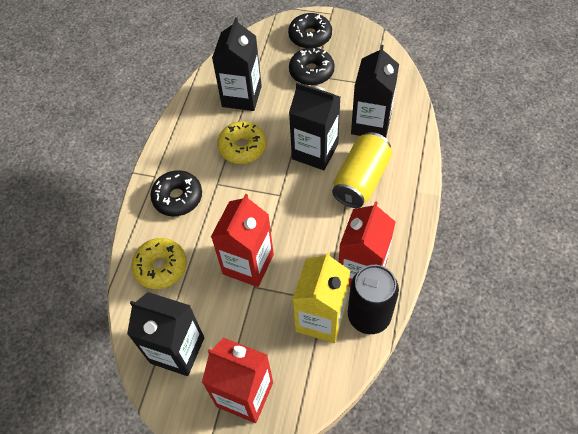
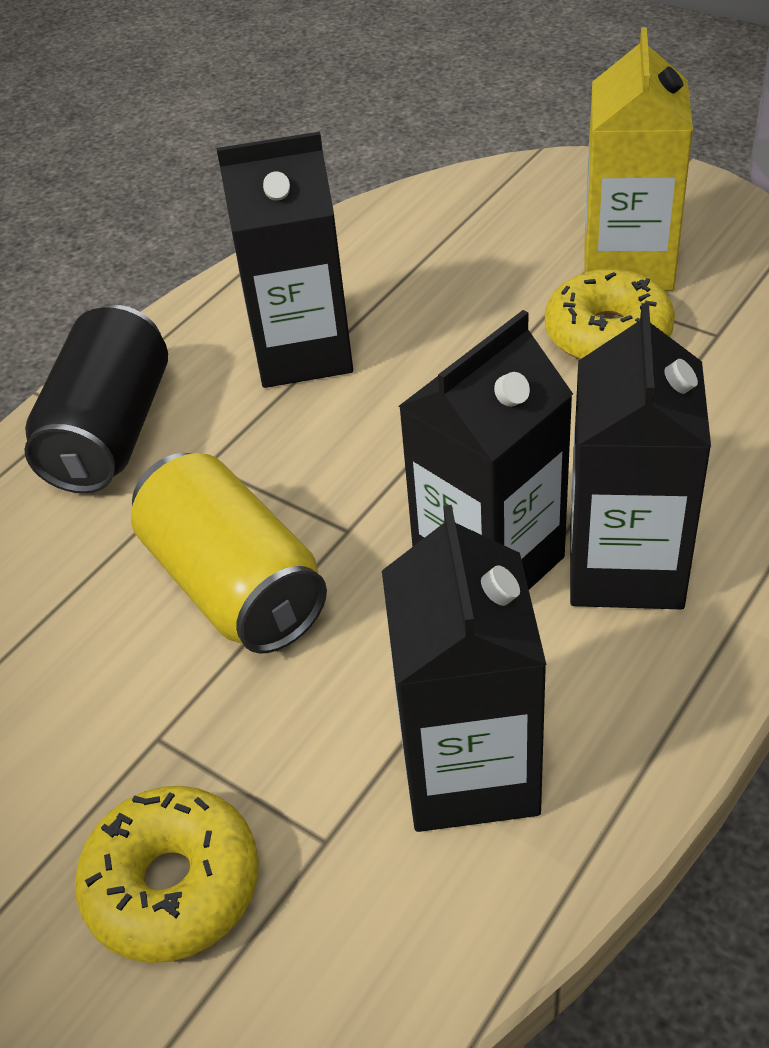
black donut: 3 -> 0
red carton: 3 -> 0

